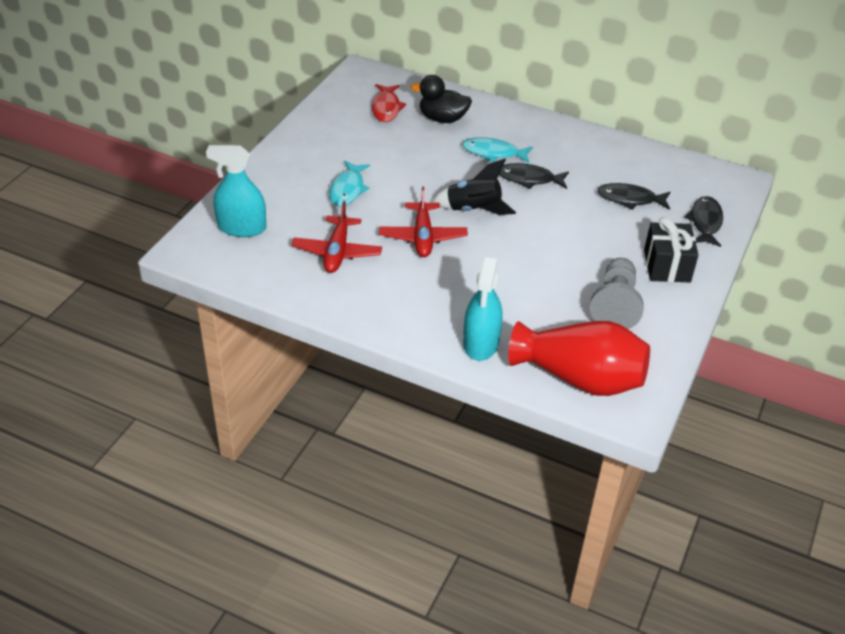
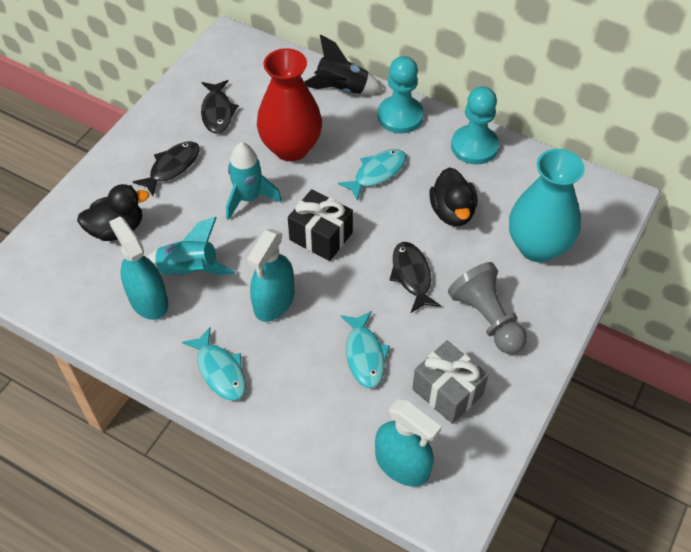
black duck: 1 -> 2
grey gift: 0 -> 1
red fish: 1 -> 0
red plane: 2 -> 0
turquoise fish: 2 -> 3
turquoise pawn: 0 -> 2
turquoise rocket: 0 -> 2
turquoise spray bottle: 2 -> 3
turquoise vase: 0 -> 1

